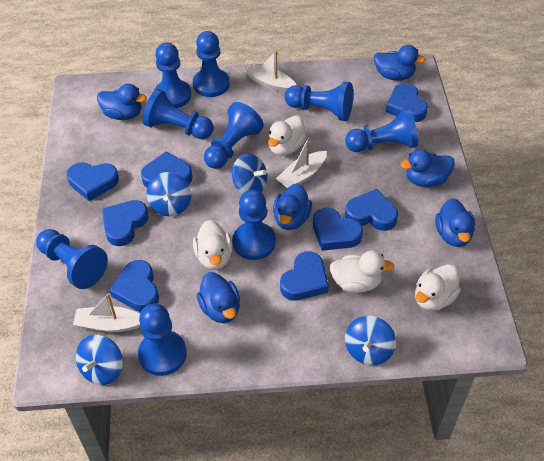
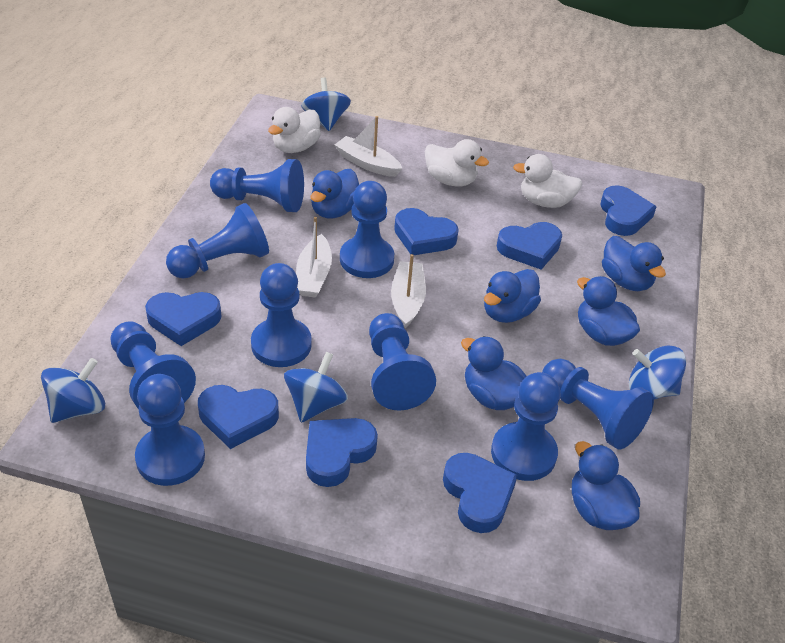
blue heart: 8 -> 7
white duck: 4 -> 3

